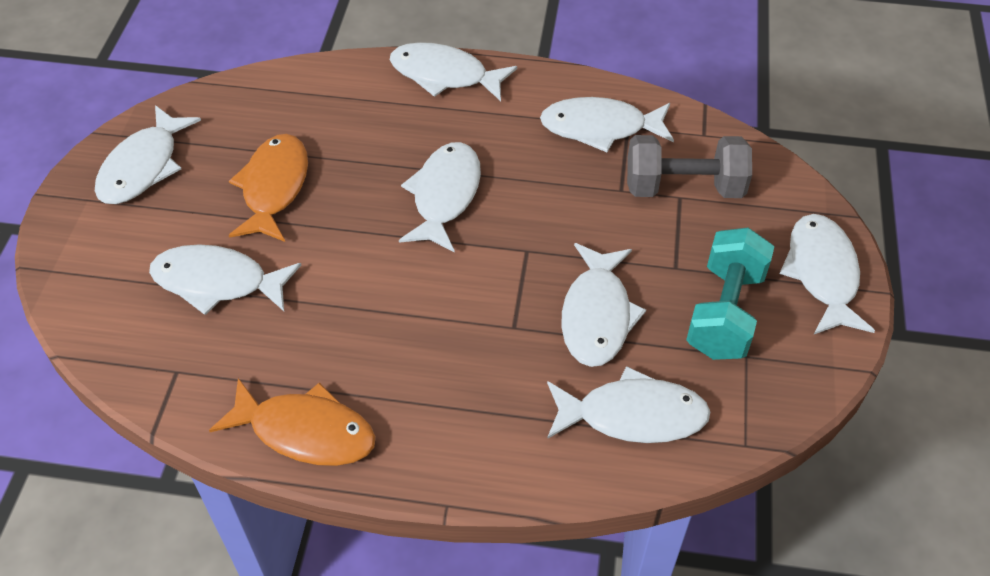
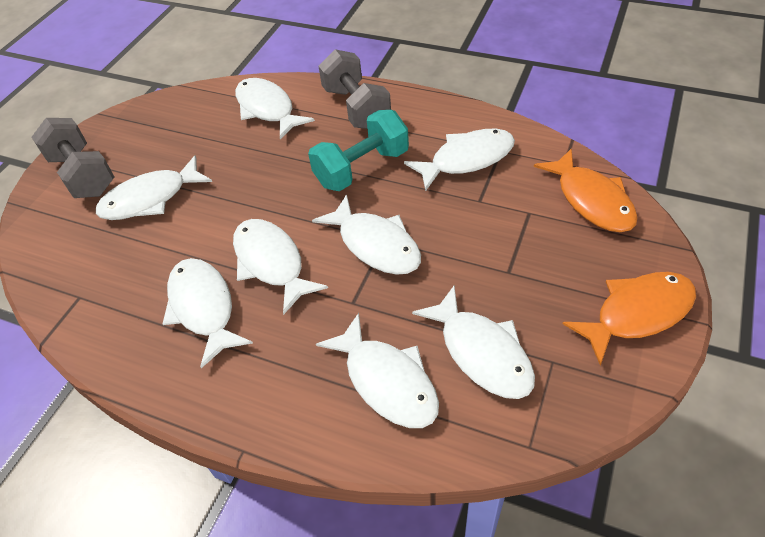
grey dumbbell: 1 -> 2

